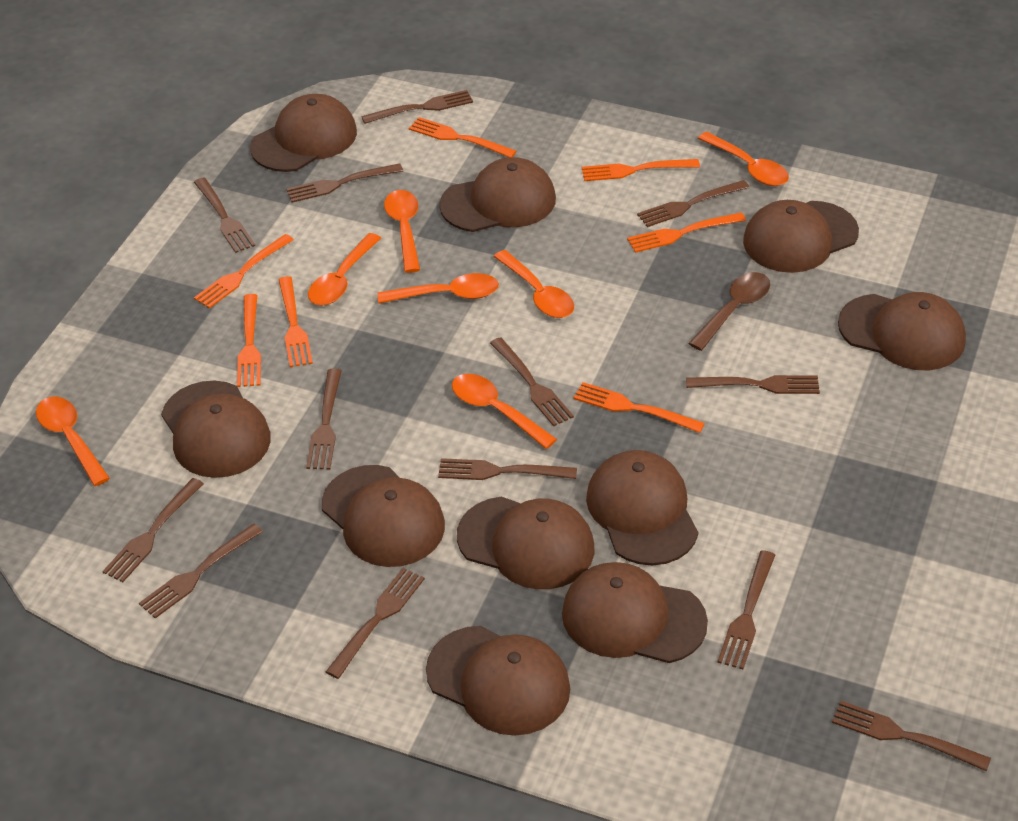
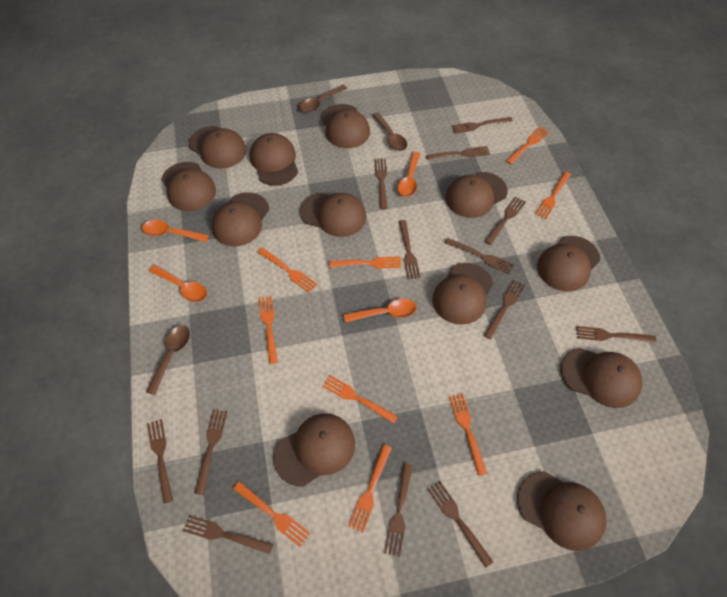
brown cap: 10 -> 12
brown spoon: 1 -> 3
orange fork: 7 -> 9
orange spoon: 7 -> 4

